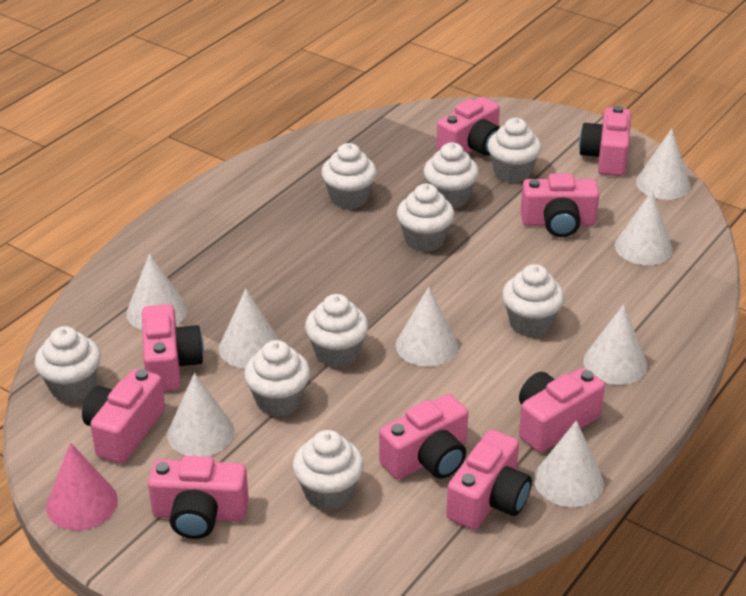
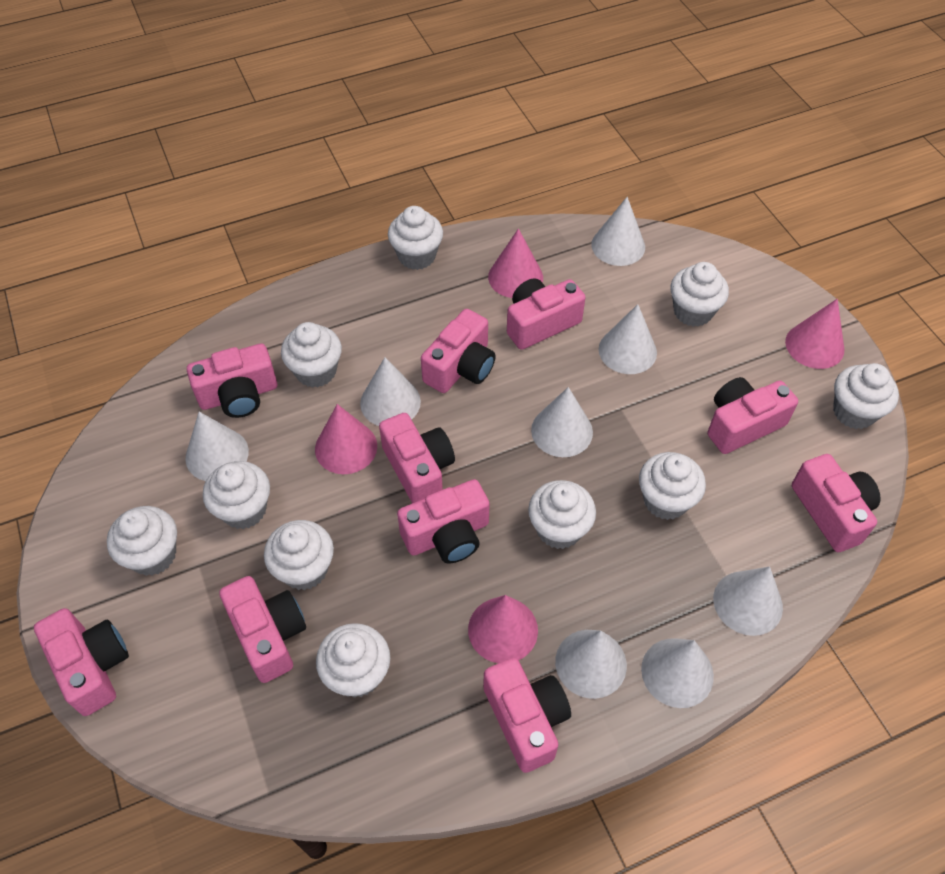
pink camera: 9 -> 10
pink cone: 1 -> 4
white cupcake: 9 -> 10

